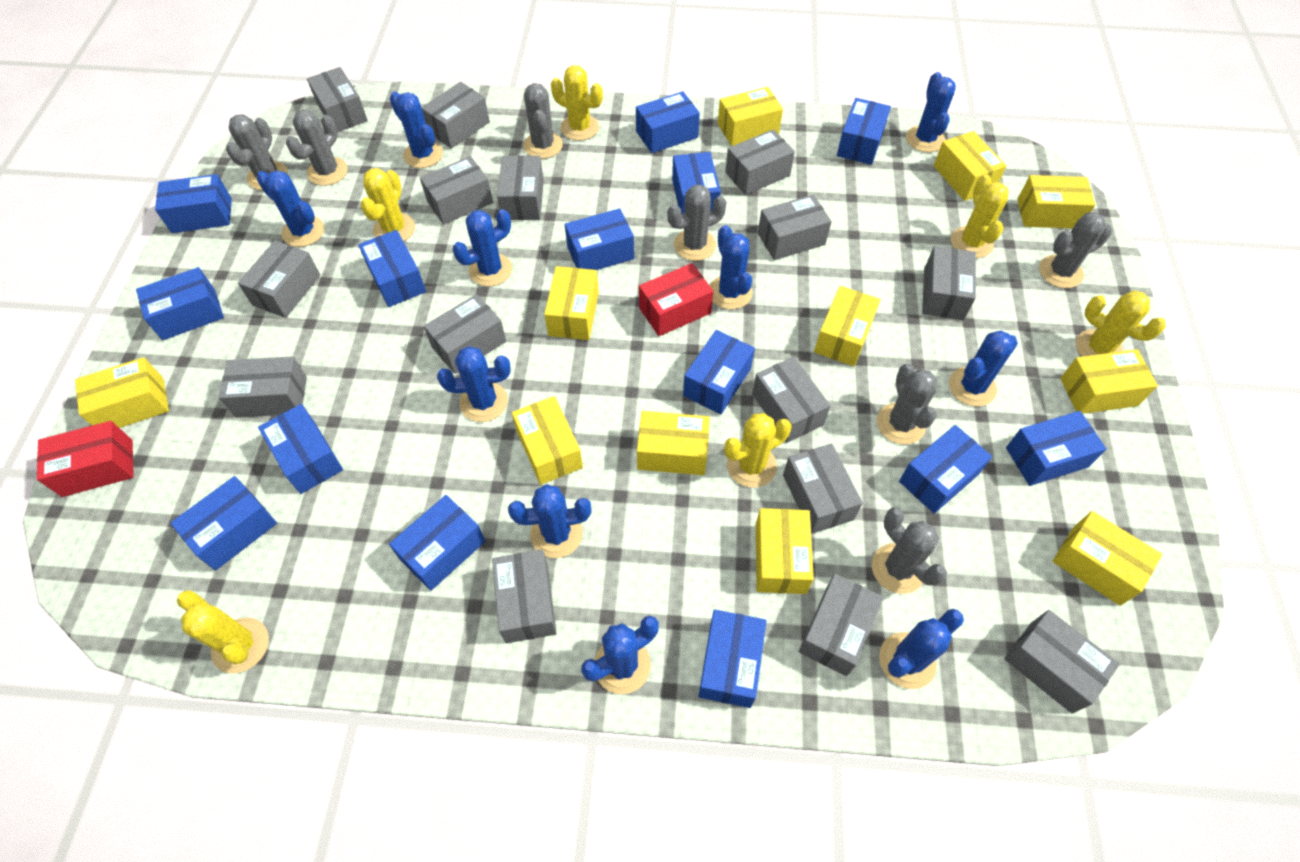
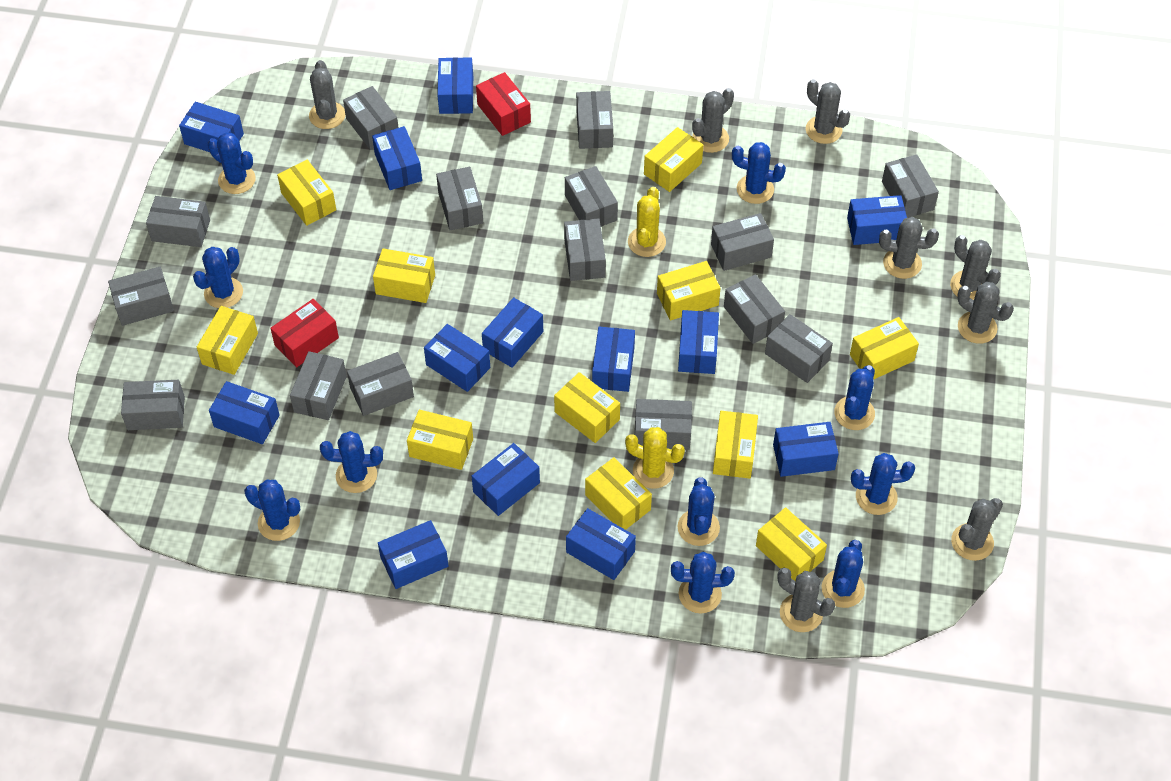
blue box: 14 -> 13
grey cactus: 7 -> 8
yellow cactus: 6 -> 2

